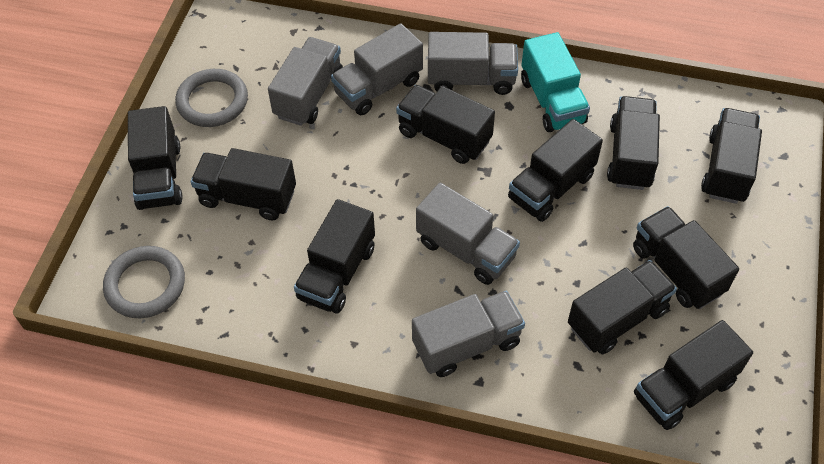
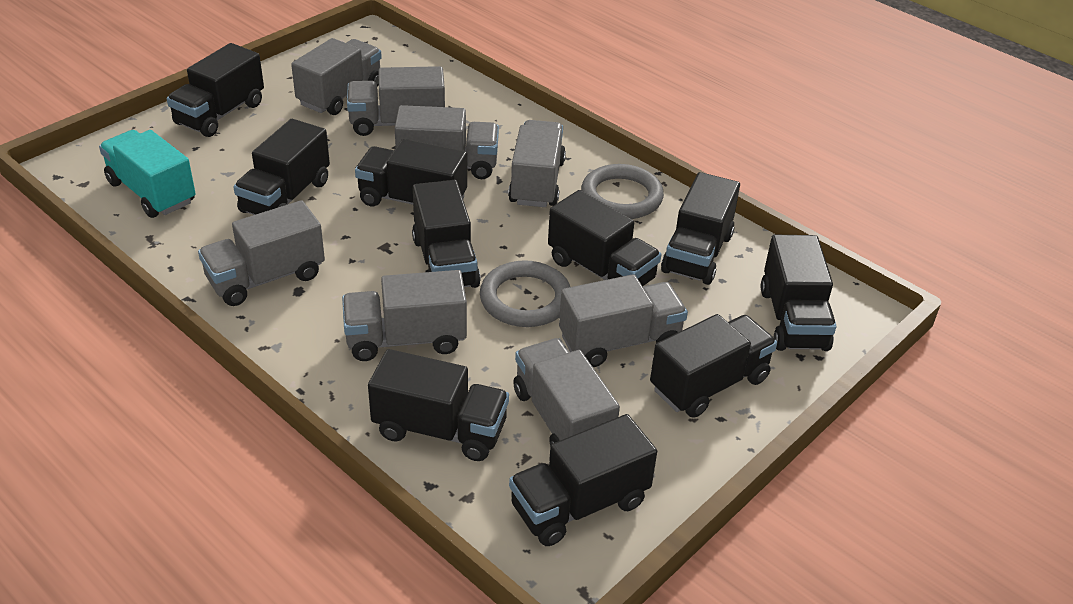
grey truck: 5 -> 8

